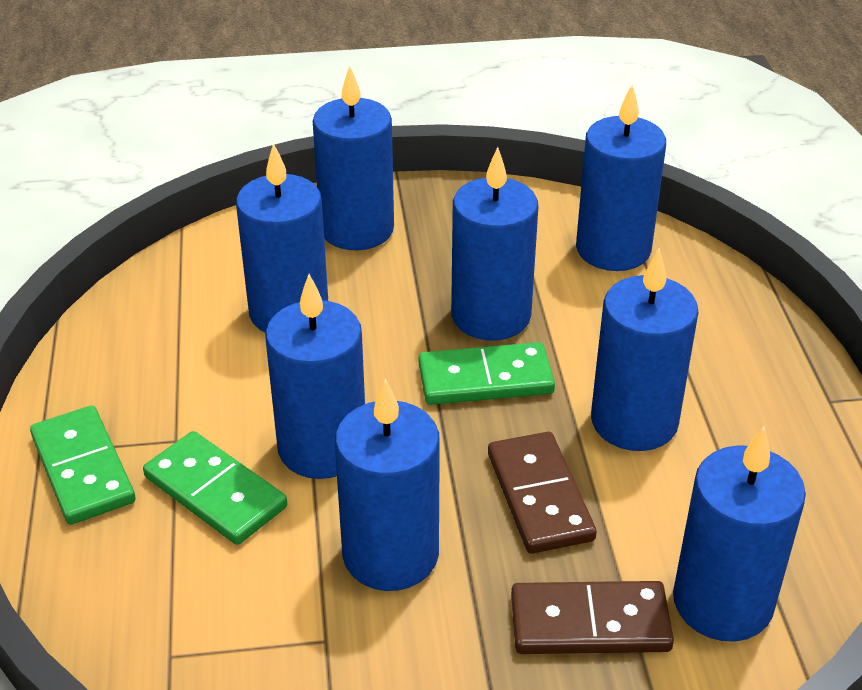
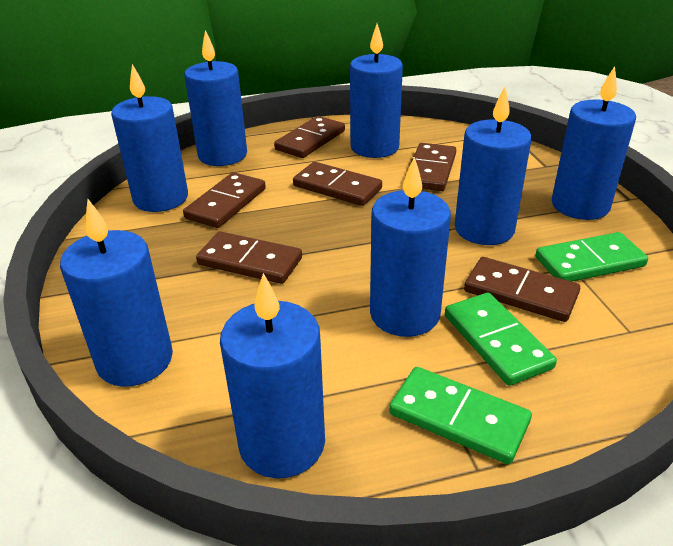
brown domino: 2 -> 6

